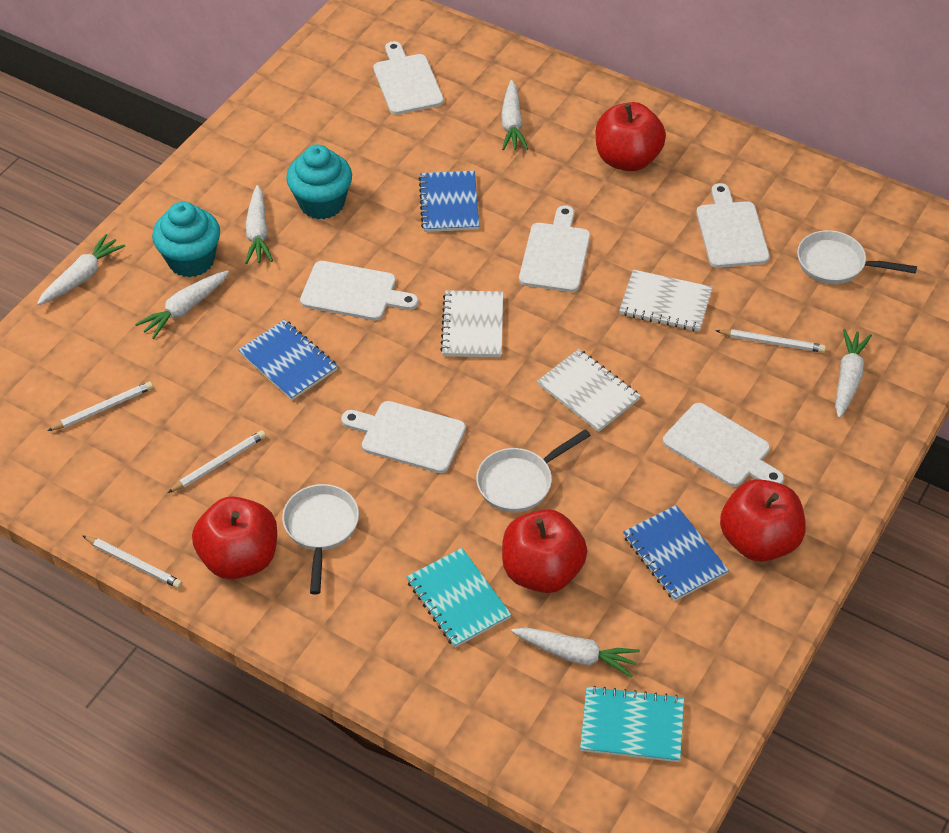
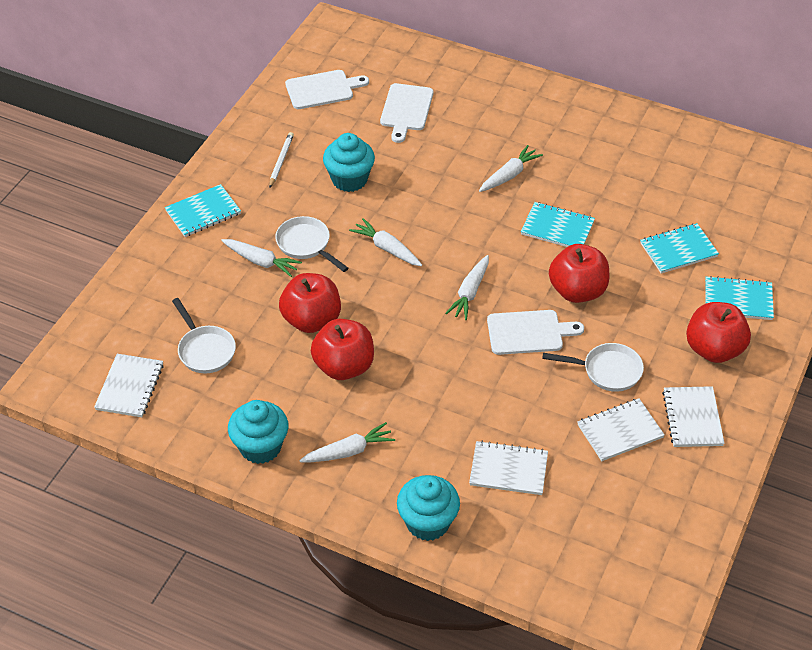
blue notebook: 3 -> 0
turquoise cupcake: 2 -> 3
turquoise notebook: 2 -> 4
white carrot: 6 -> 5
white cutting board: 6 -> 3
white notebook: 3 -> 4
white pencil: 4 -> 1

